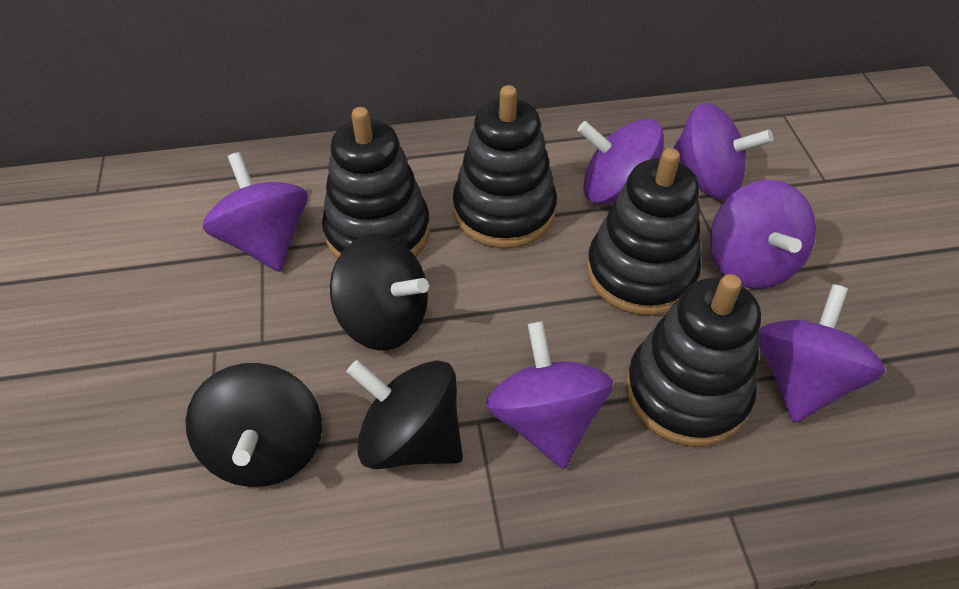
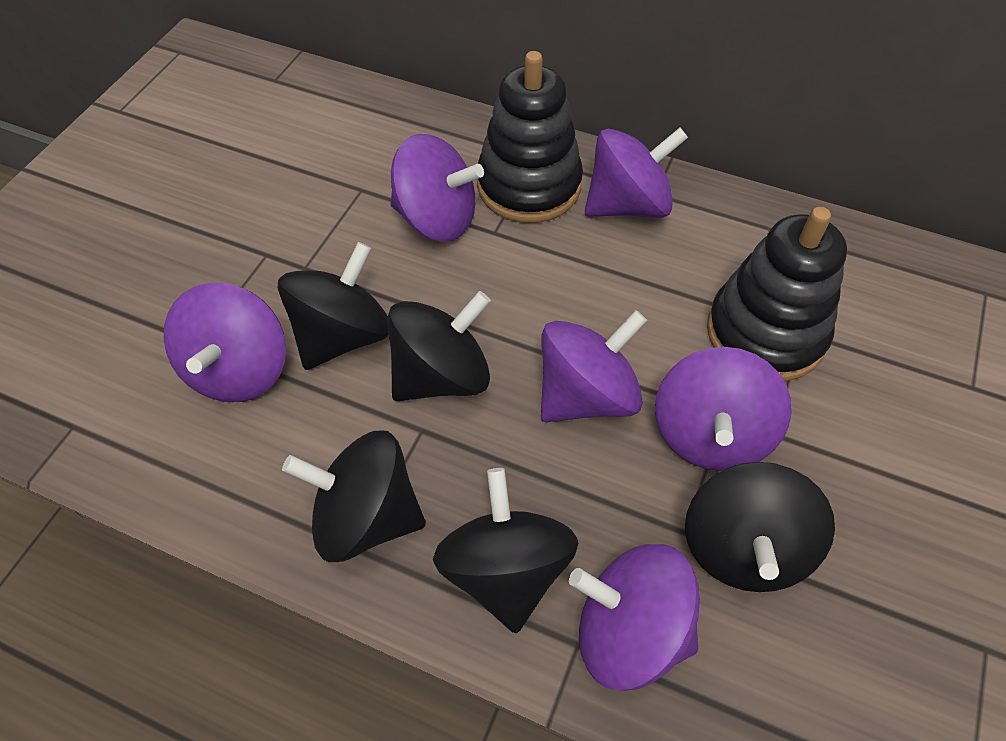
black spinning top: 3 -> 5
black stacking toy: 4 -> 2

